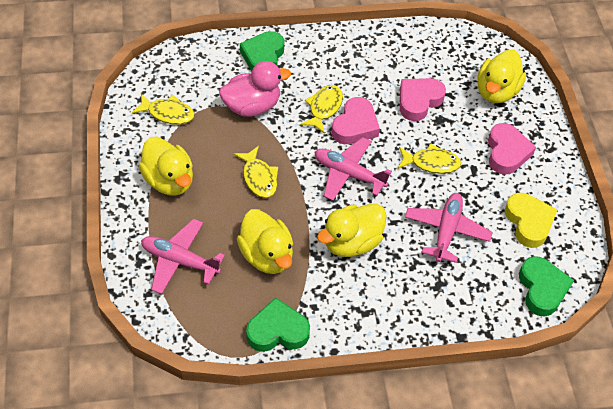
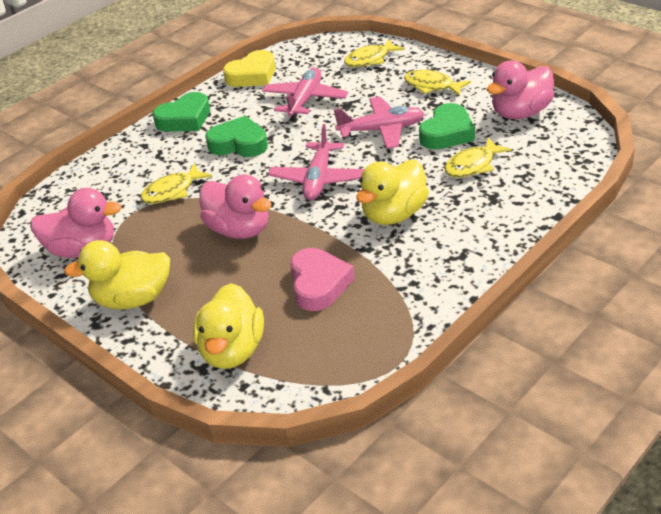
pink duck: 1 -> 3
pink heart: 3 -> 1
yellow duck: 4 -> 3

